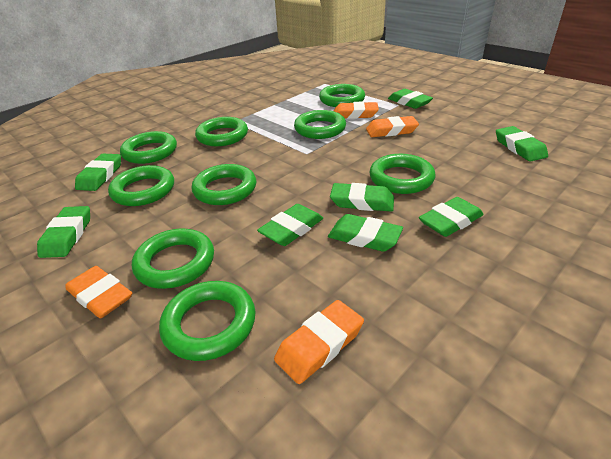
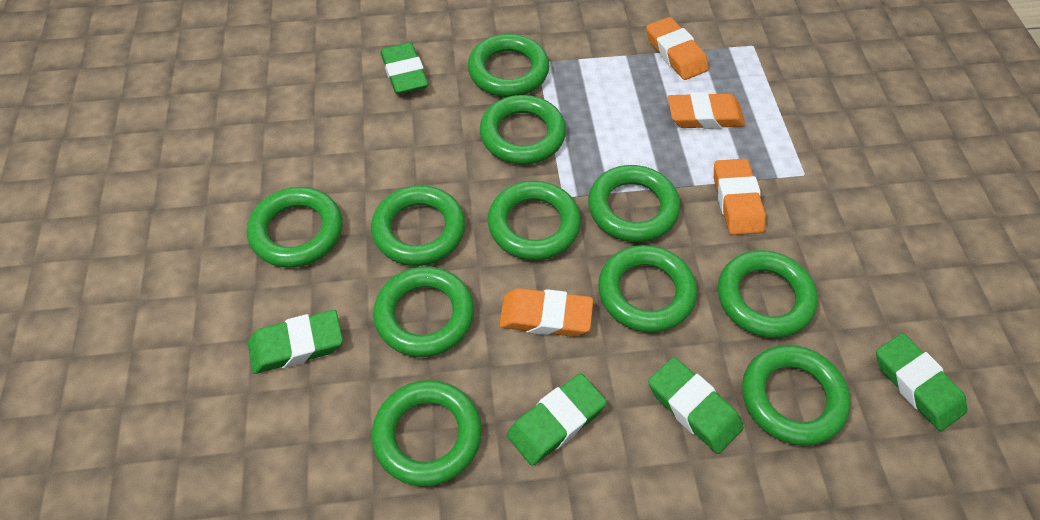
green eraser: 8 -> 5
green ring: 9 -> 11

